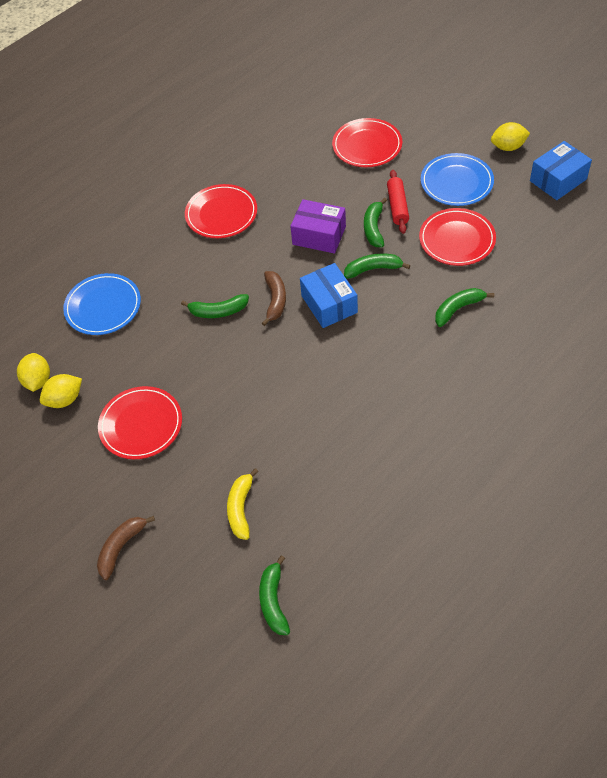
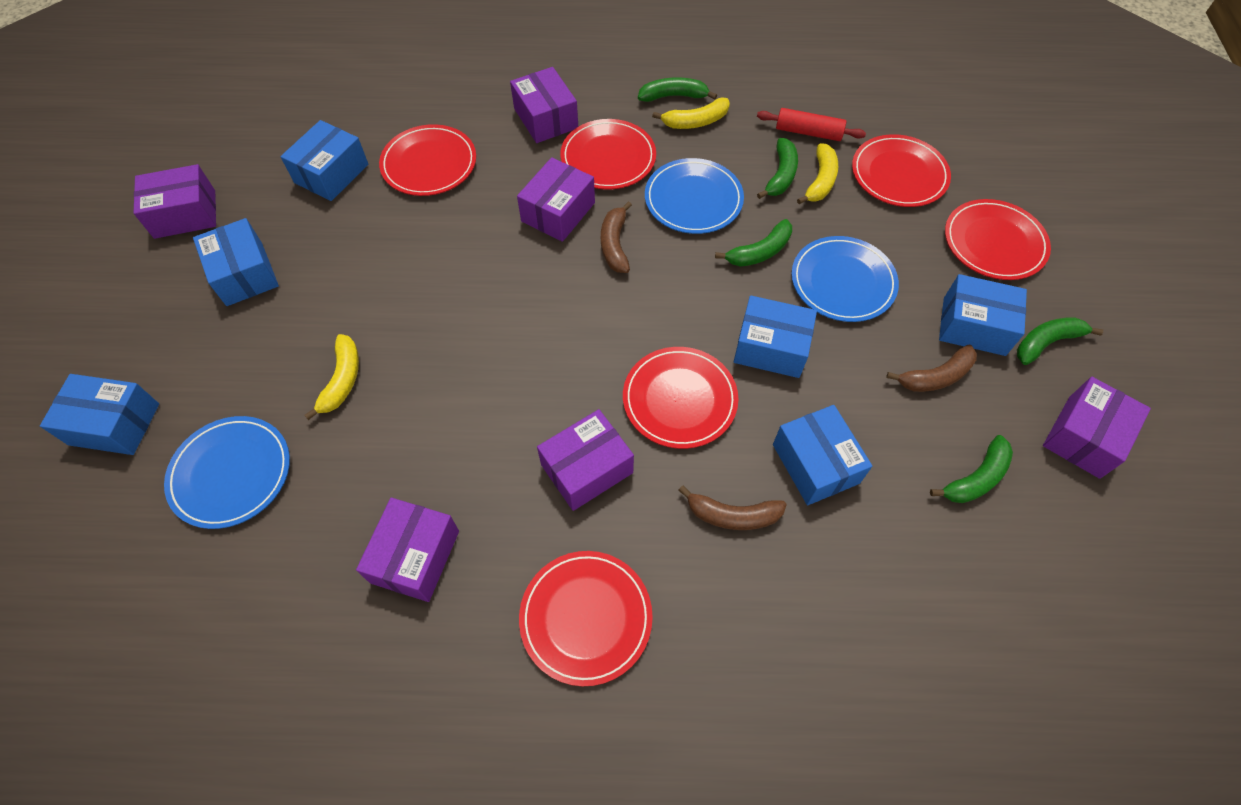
blue box: 2 -> 6
blue plate: 2 -> 3
brown banana: 2 -> 3
purple box: 1 -> 6
red plate: 4 -> 6
yellow banana: 1 -> 3
yellow lemon: 3 -> 0

